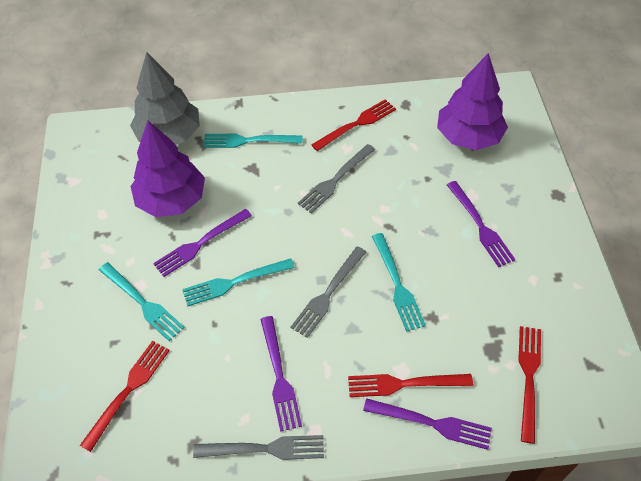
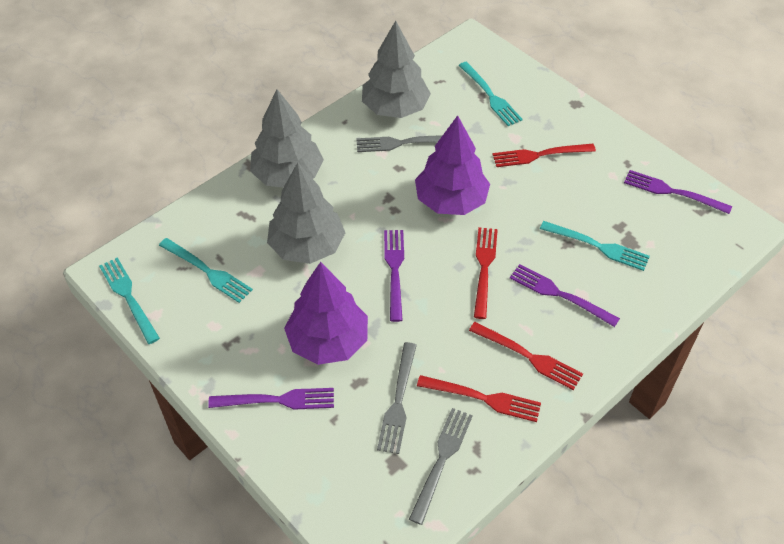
grey tree: 1 -> 3

